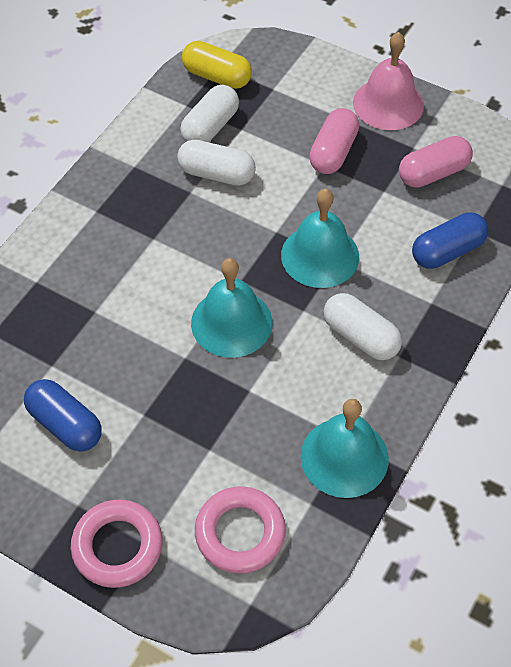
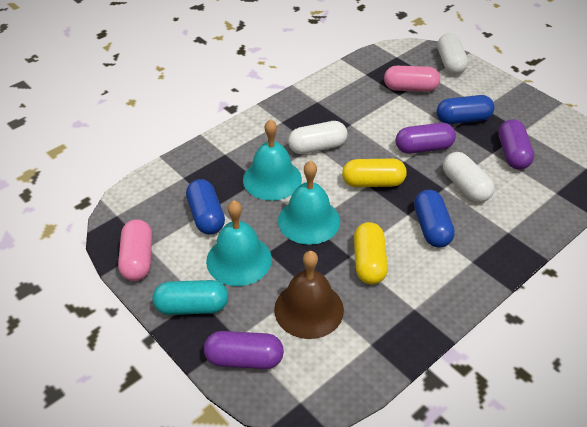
blue capsule: 2 -> 3
brown bell: 0 -> 1
pink bell: 1 -> 0
pink ring: 2 -> 0
purple capsule: 0 -> 3
turquoise capsule: 0 -> 1
yellow capsule: 1 -> 2

